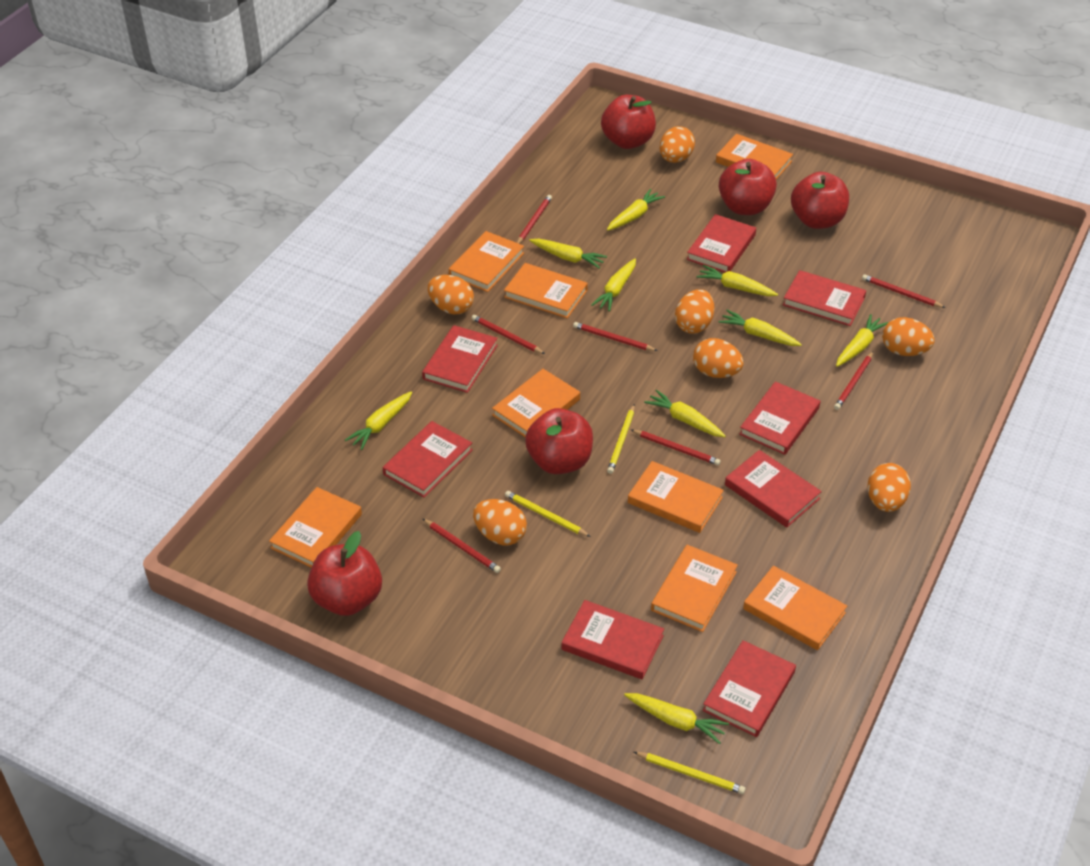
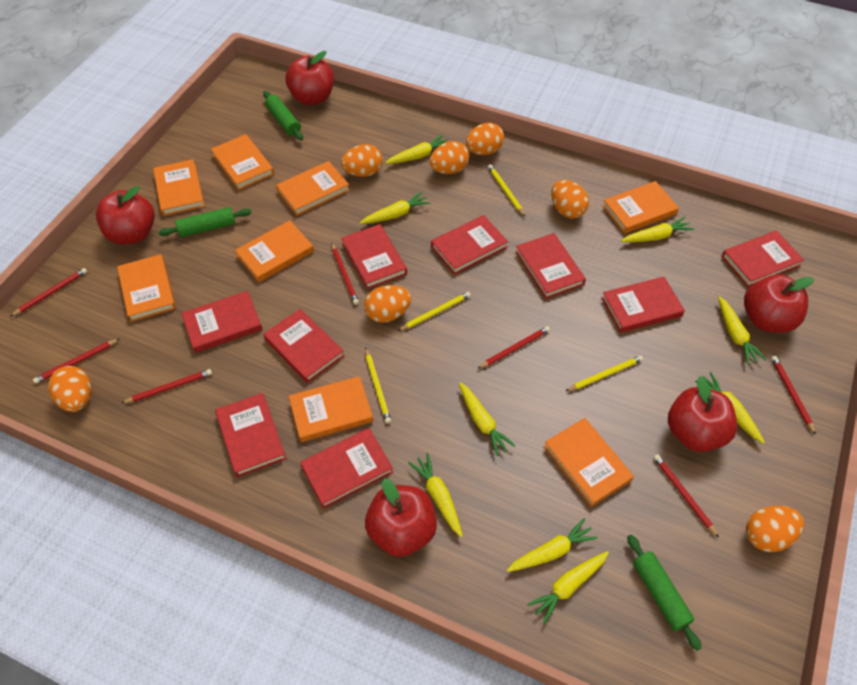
green rolling pin: 0 -> 3
red book: 8 -> 9
yellow pencil: 3 -> 4

